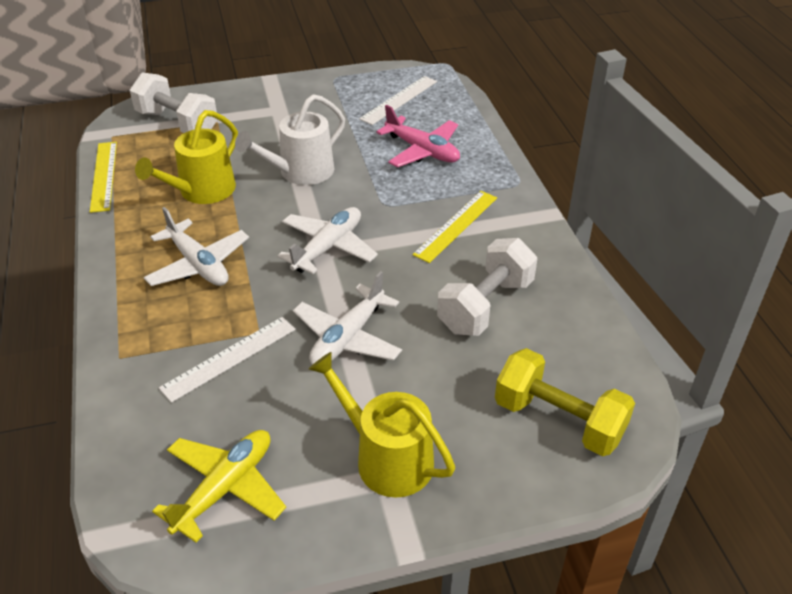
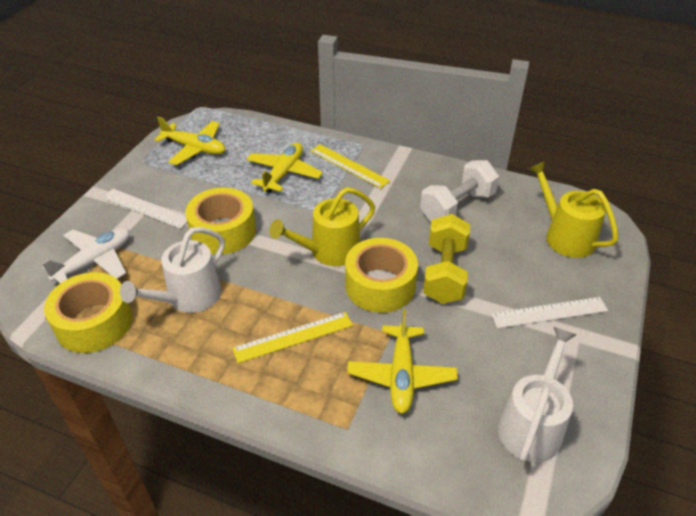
pink plane: 1 -> 0
white dumbbell: 2 -> 1
white plane: 3 -> 1
white watering can: 1 -> 2
yellow plane: 1 -> 3
yellow tape: 0 -> 3

